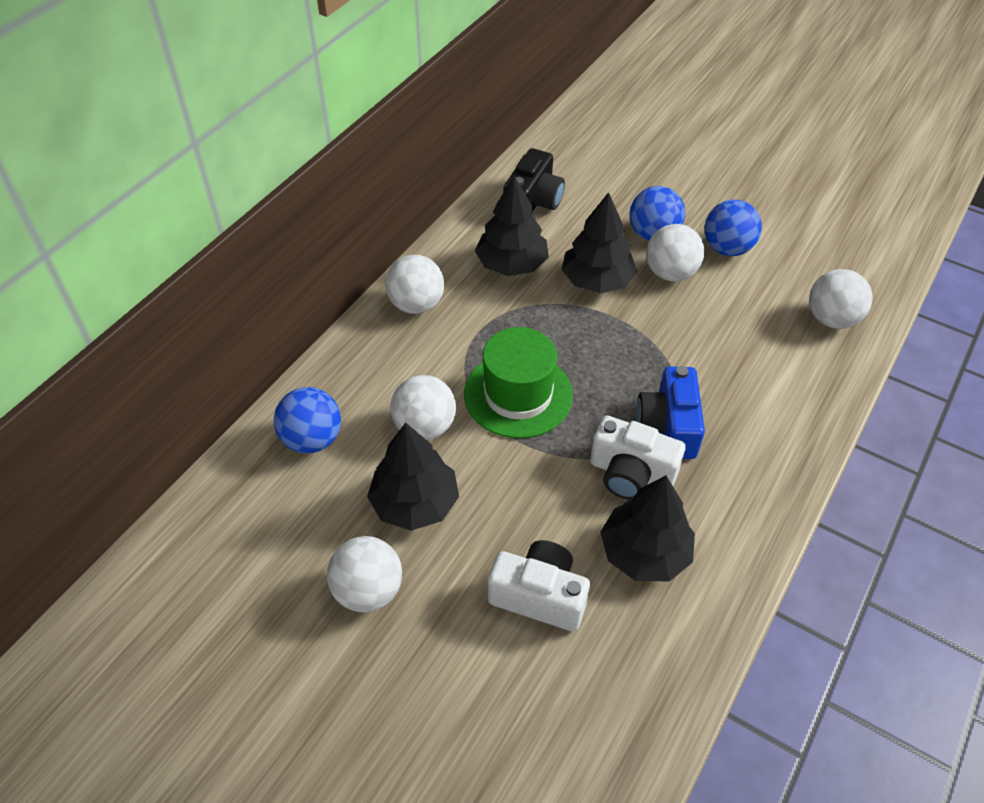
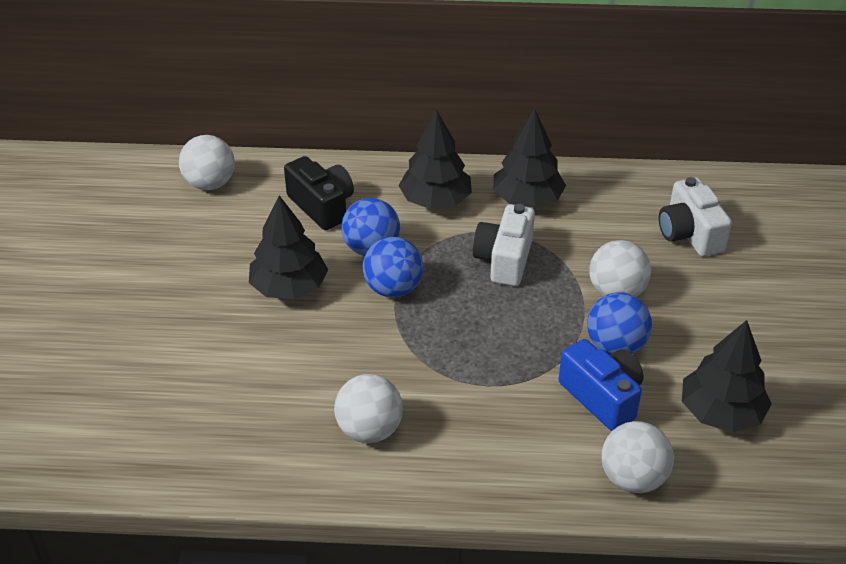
green hat: 1 -> 0
white ball: 5 -> 4

